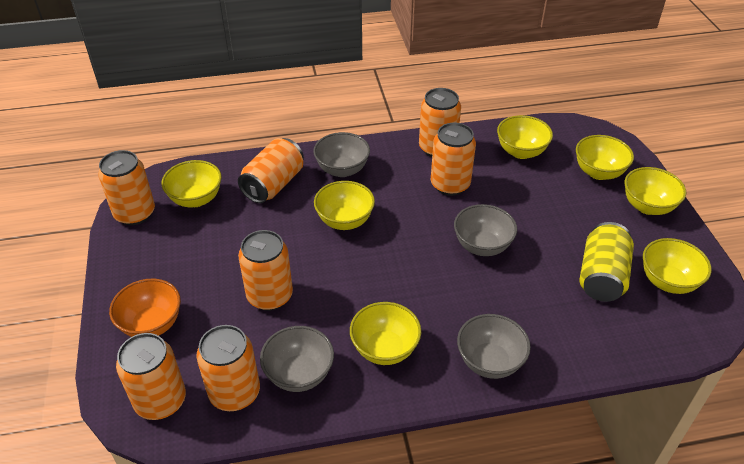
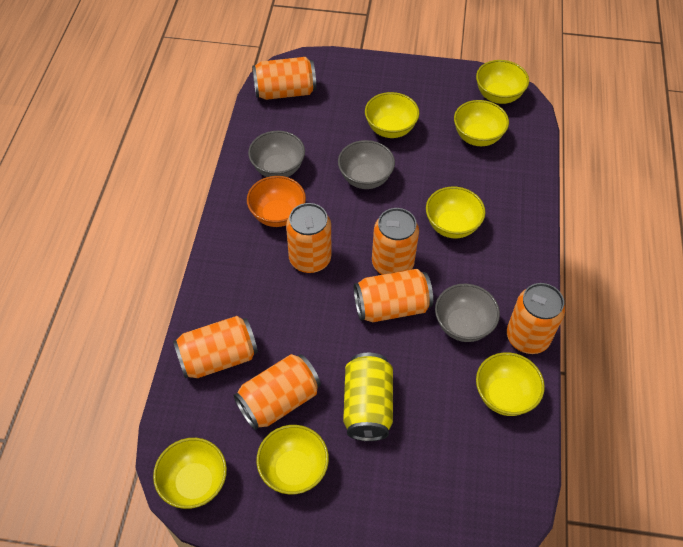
grey bowl: 4 -> 3

